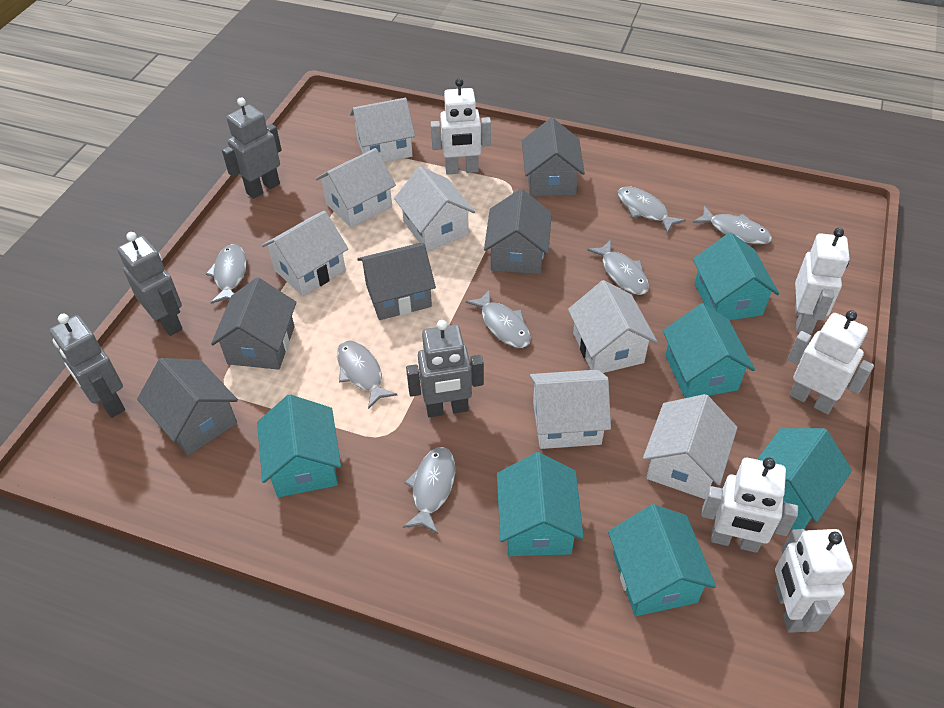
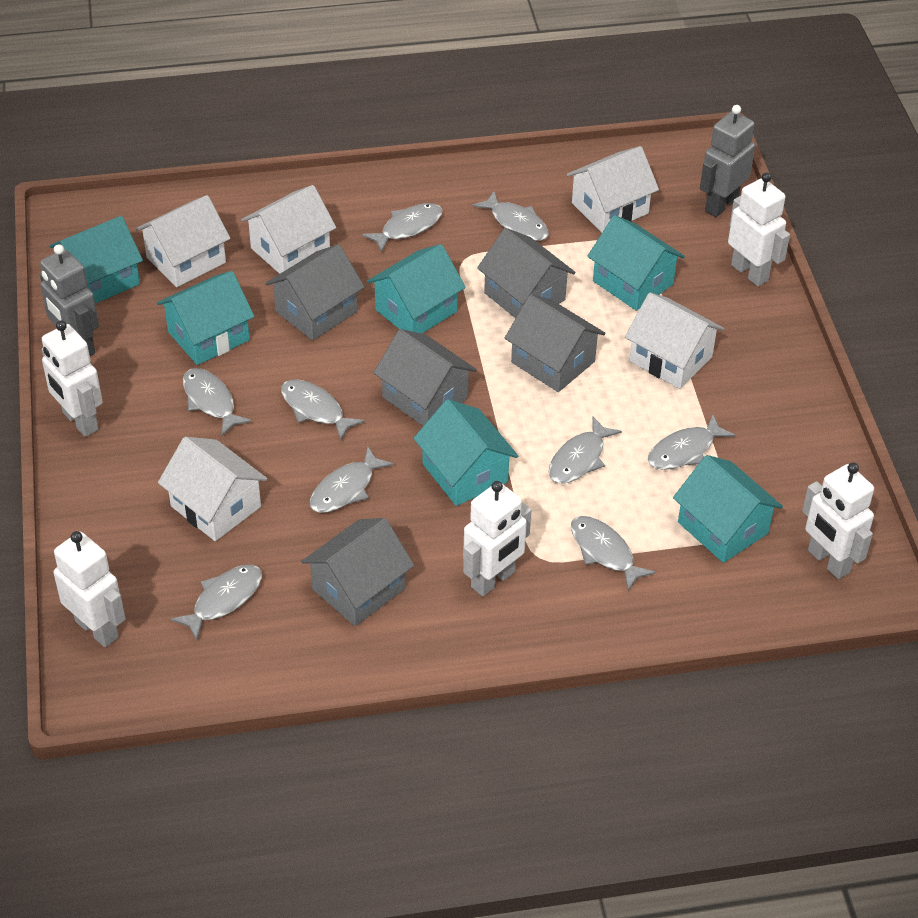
grey fish: 7 -> 9
grey robot: 4 -> 2
white house: 7 -> 5

